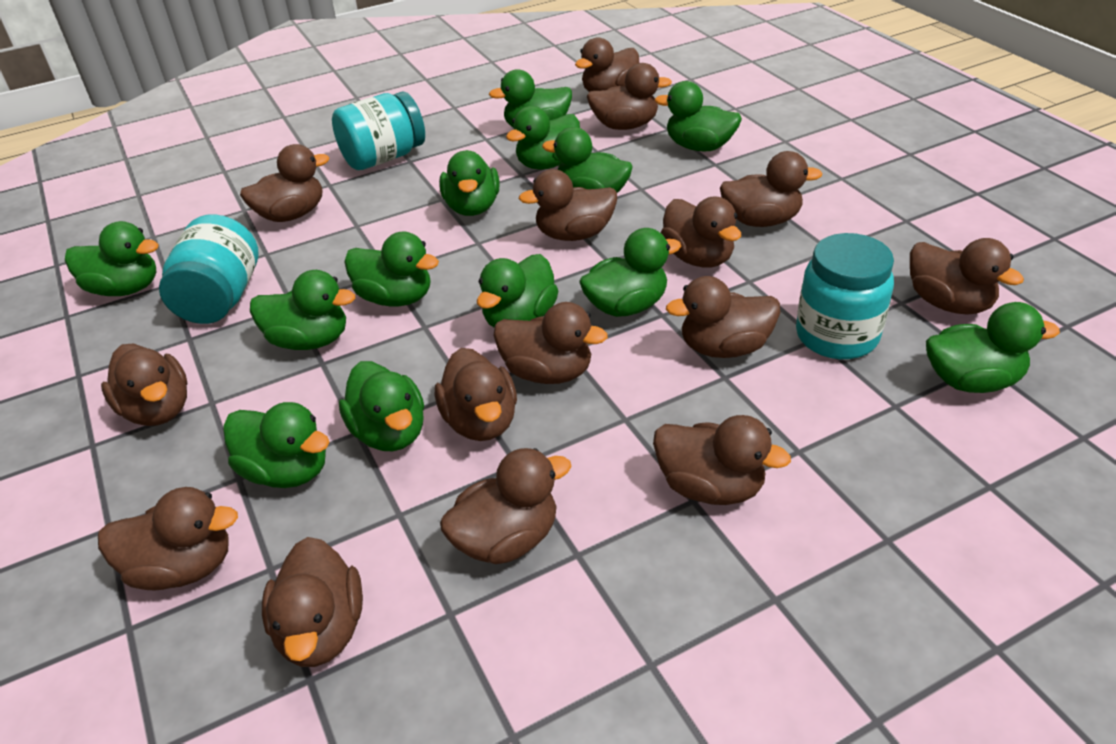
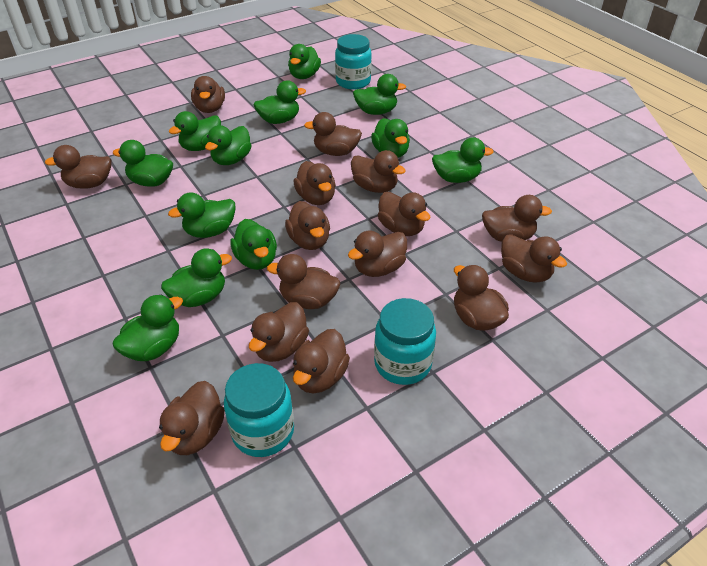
green duck: 13 -> 12

